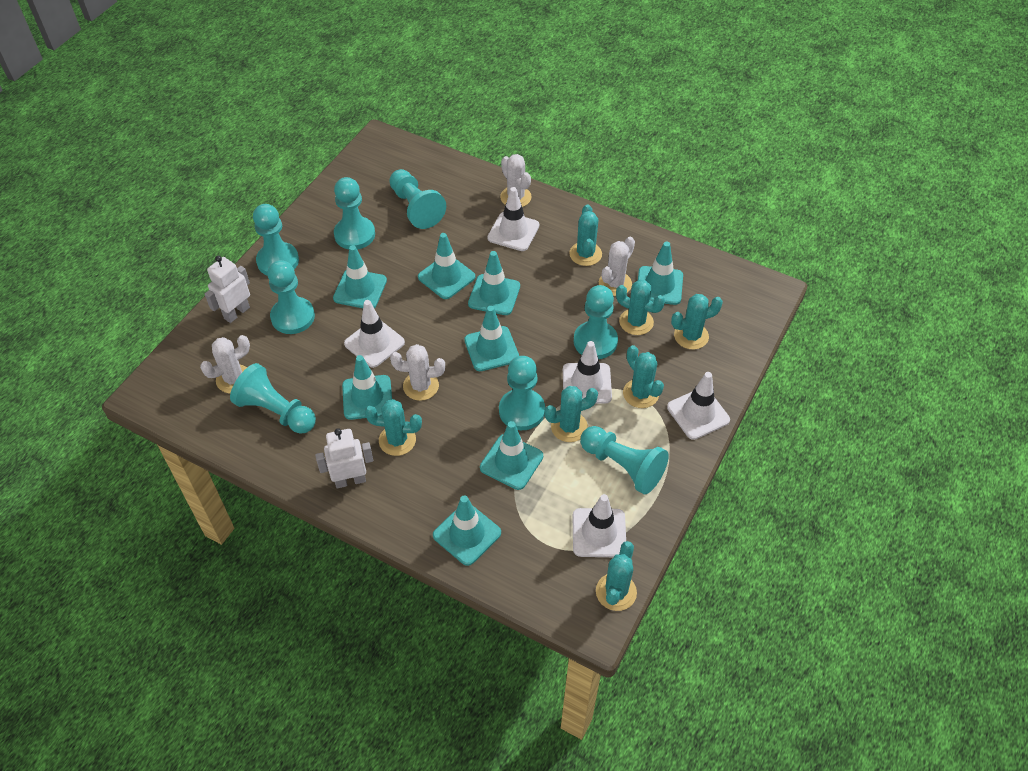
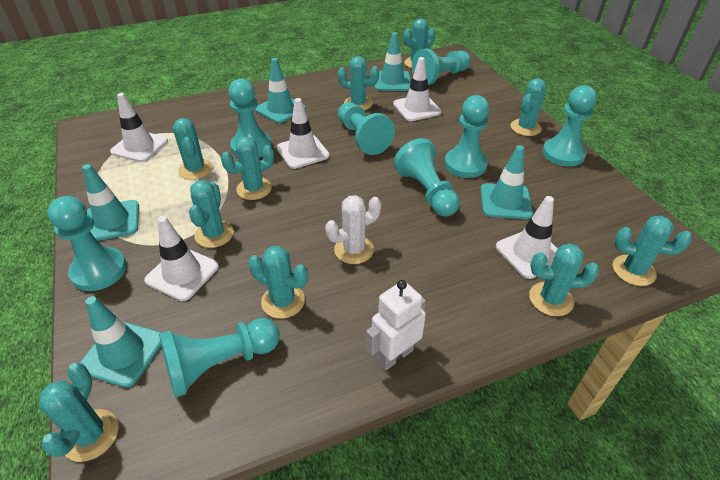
turquoise cactus: 7 -> 10
turquoise traffic cone: 8 -> 5
white cactus: 4 -> 1
white robot: 2 -> 1

